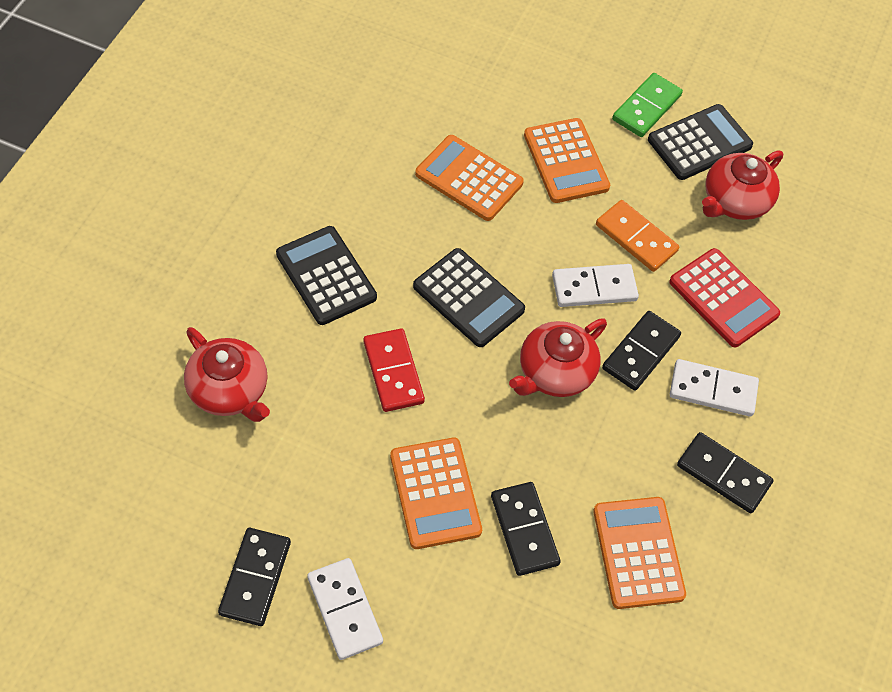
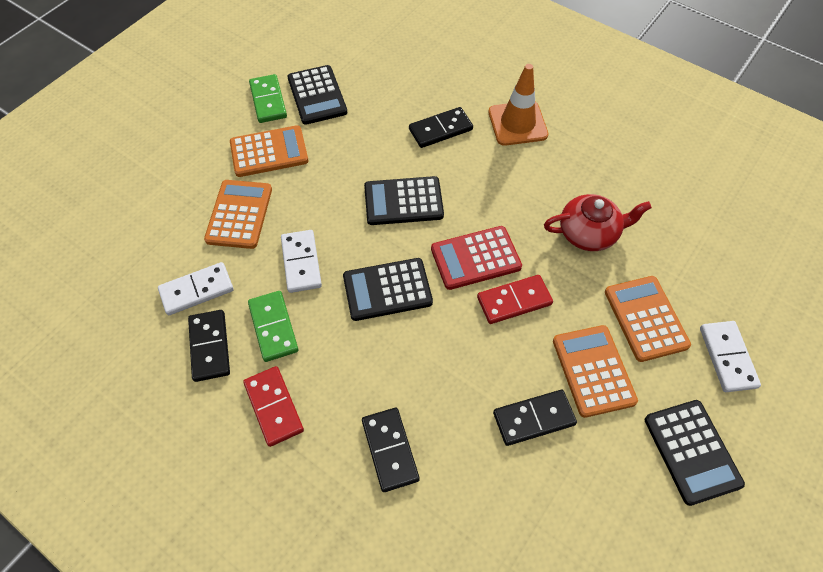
black calculator: 3 -> 4
green domino: 1 -> 2
orange domino: 1 -> 0
orange traffic cone: 0 -> 1
red domino: 1 -> 2
red teapot: 3 -> 1

